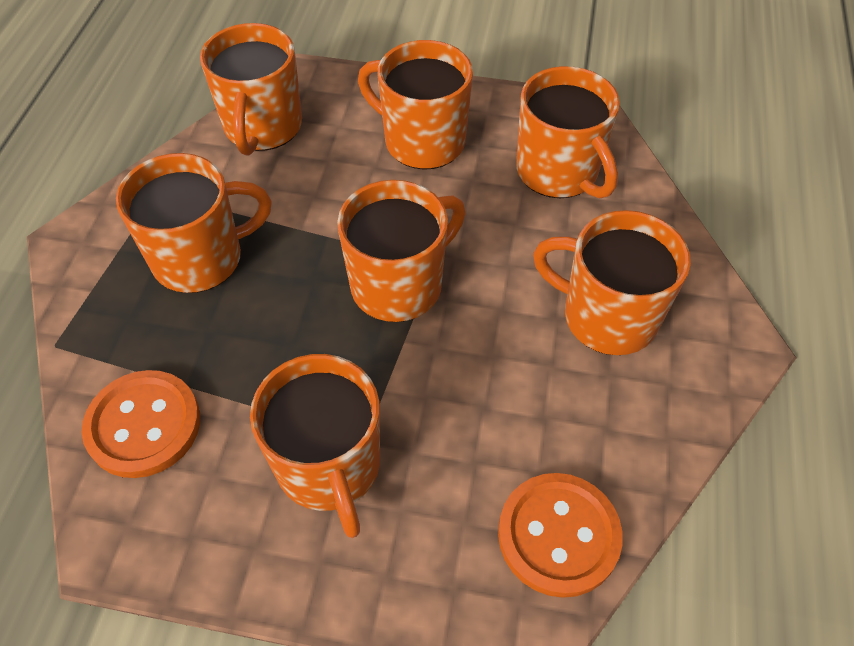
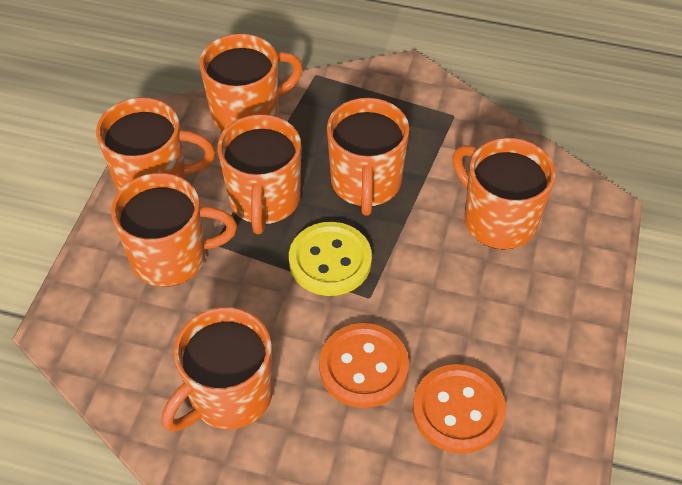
yellow button: 0 -> 1

